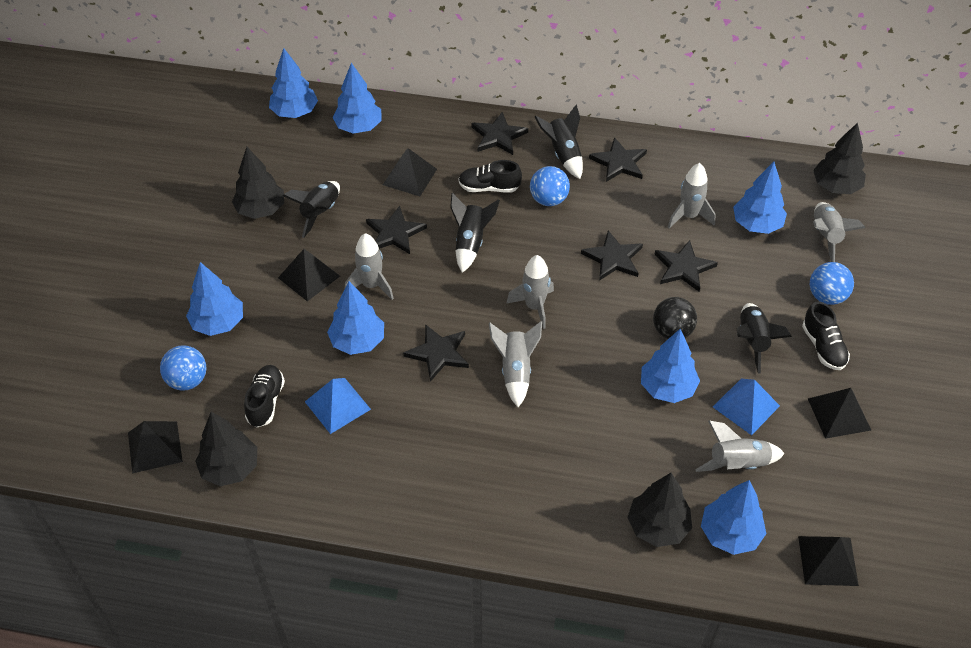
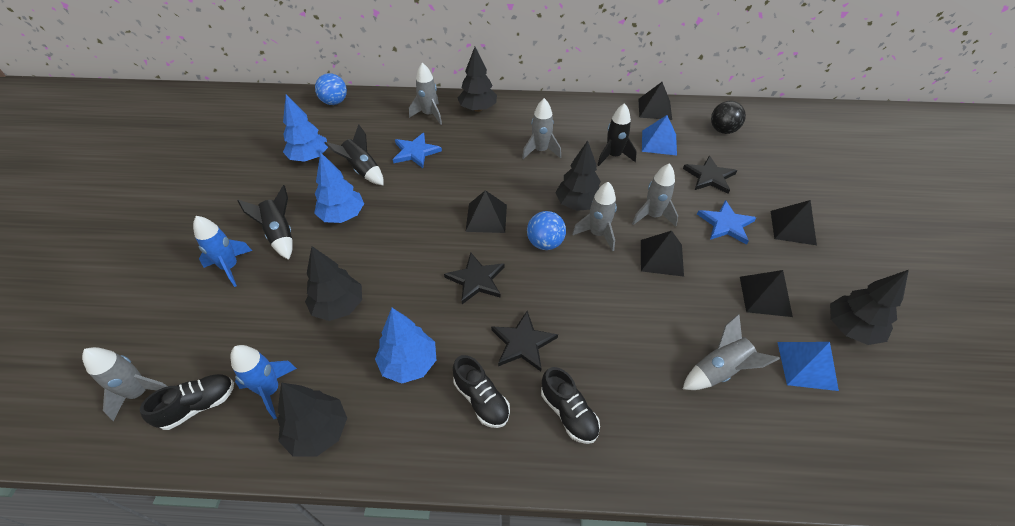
black rocket: 4 -> 3
black star: 6 -> 3
black tree: 4 -> 5
blue ball: 3 -> 2
blue rocket: 0 -> 2
blue star: 0 -> 2
blue tree: 7 -> 3

